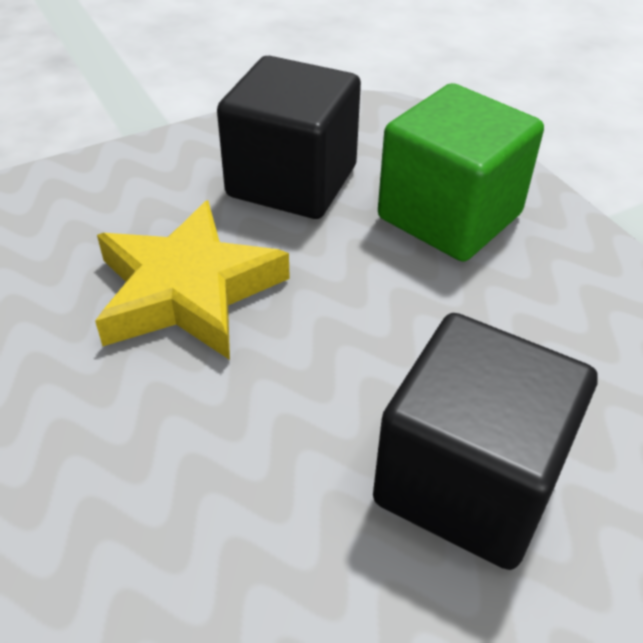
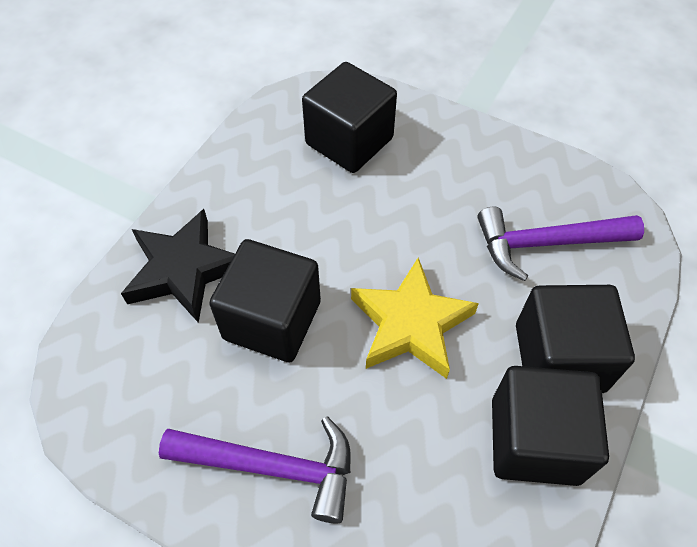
black cube: 2 -> 4
black star: 0 -> 1
green cube: 1 -> 0
purple hammer: 0 -> 2

